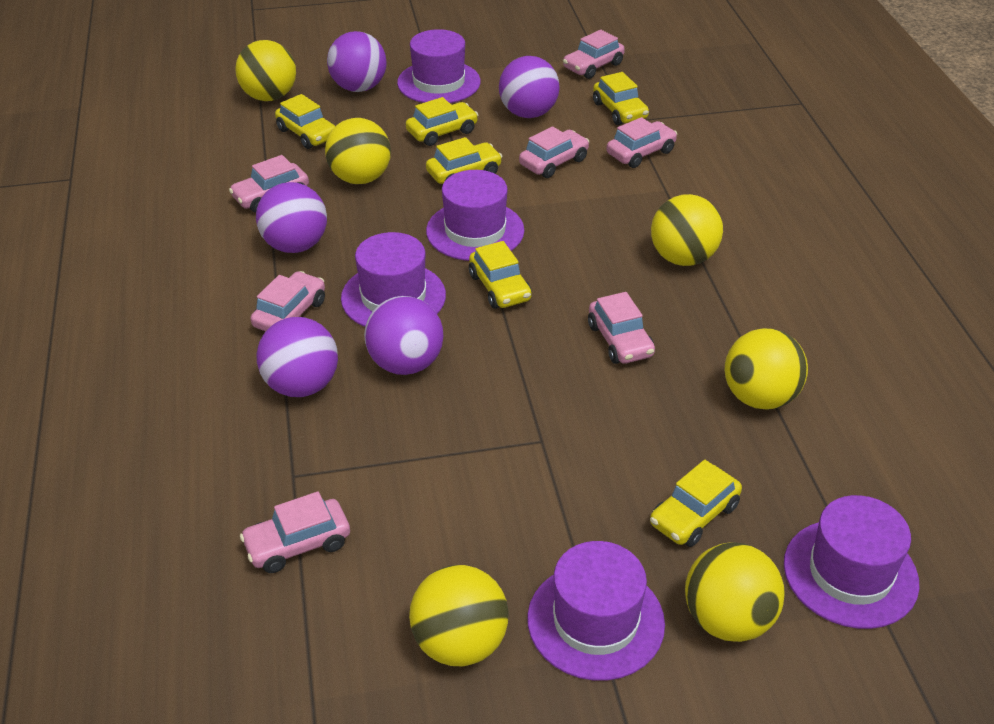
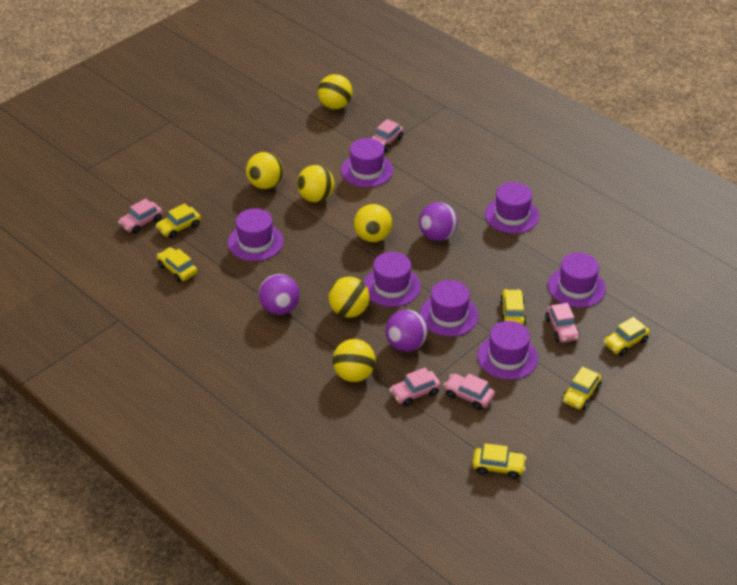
pink car: 7 -> 5
purple ball: 5 -> 3
purple hat: 5 -> 7

